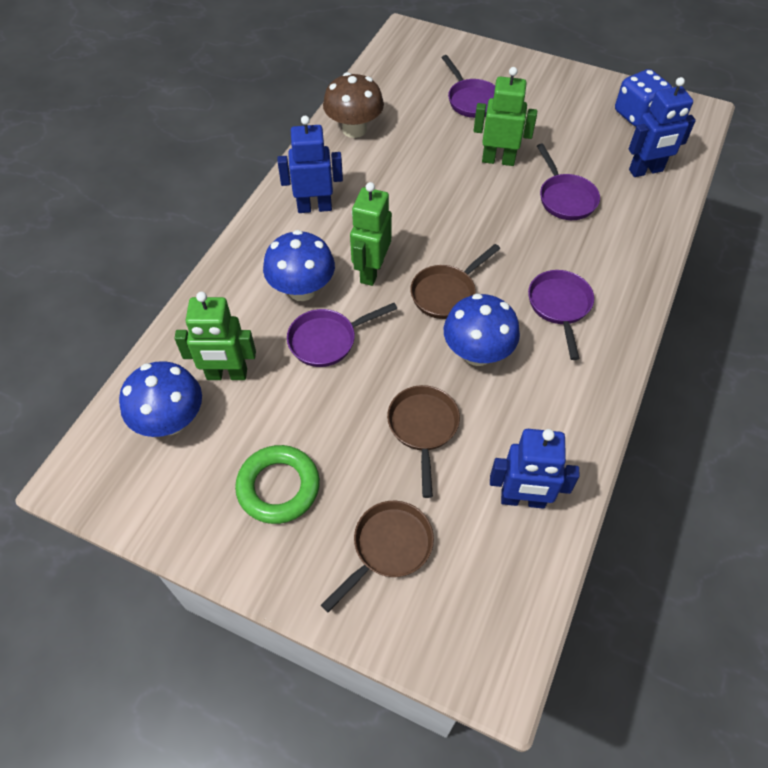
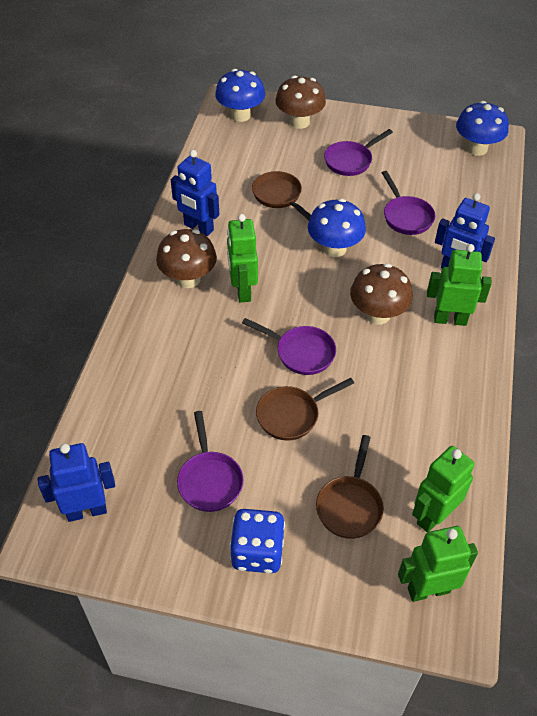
brown mushroom: 1 -> 3
green ring: 1 -> 0
green robot: 3 -> 4

